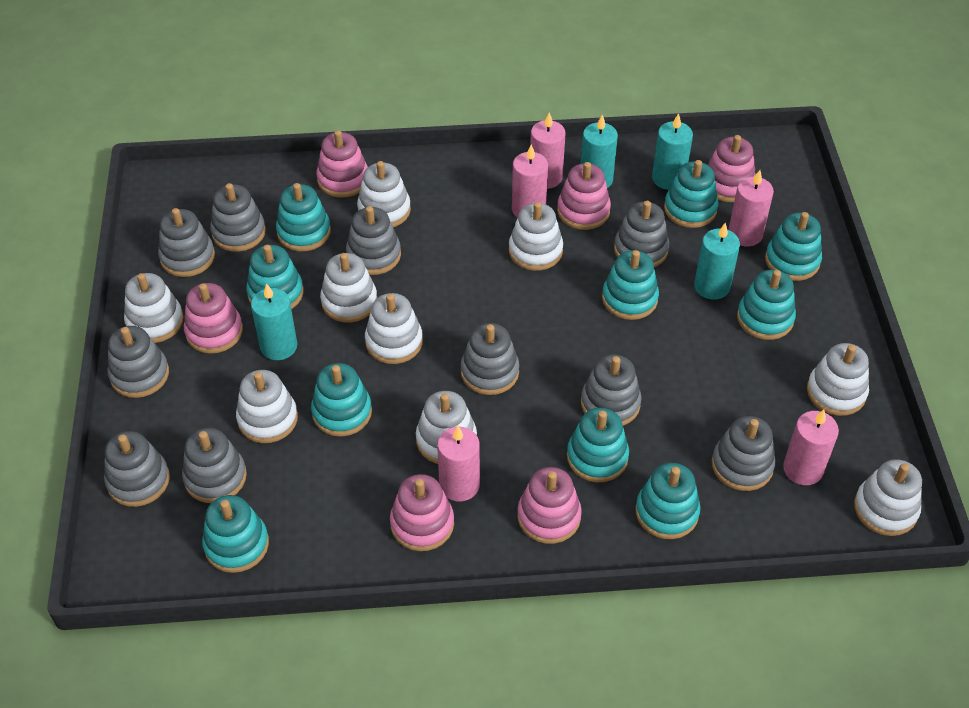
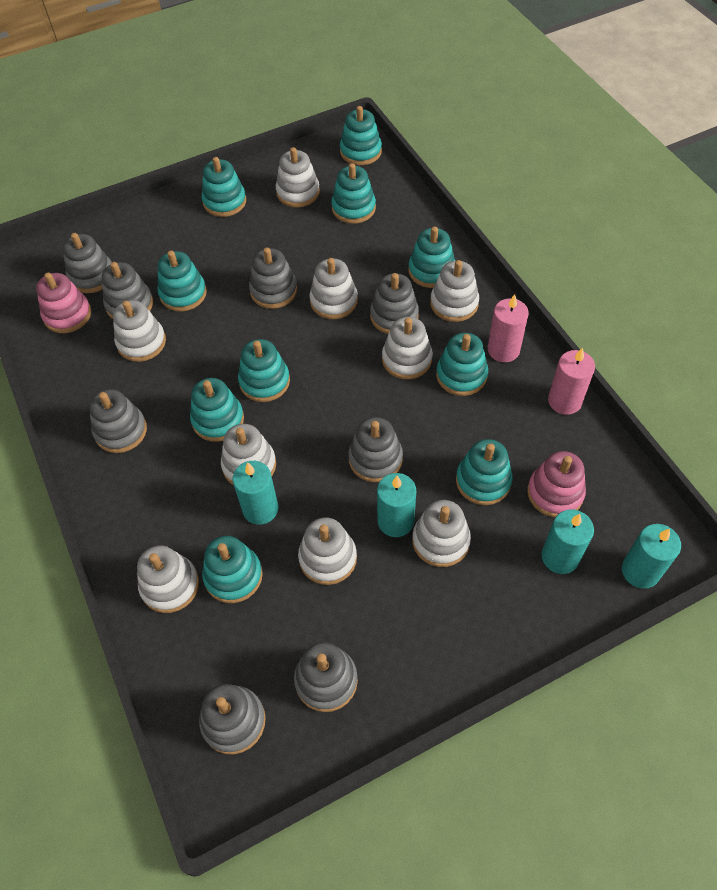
grey stacking toy: 10 -> 8
pink candle: 5 -> 2
pink stacking toy: 6 -> 2

